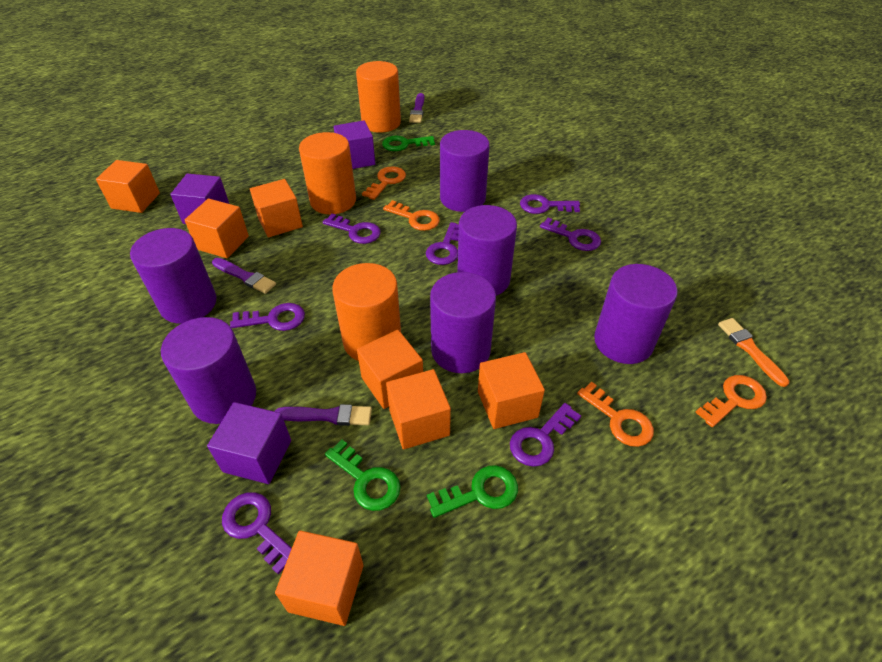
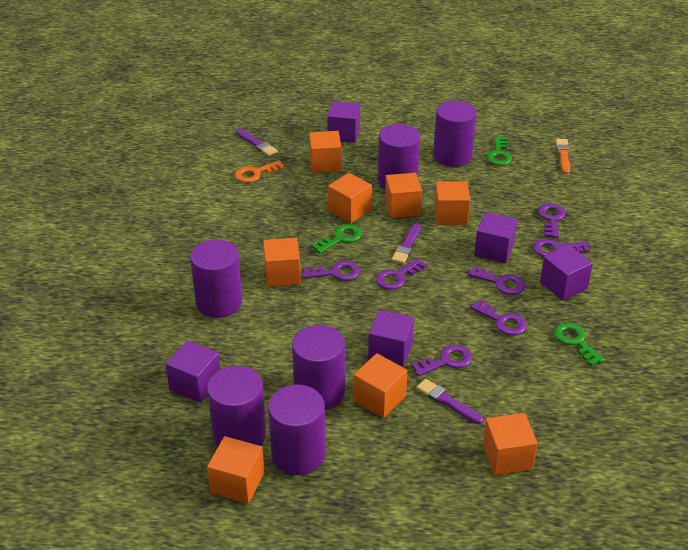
orange cube: 7 -> 8
orange cylinder: 3 -> 0
orange key: 4 -> 1
purple cube: 3 -> 5

